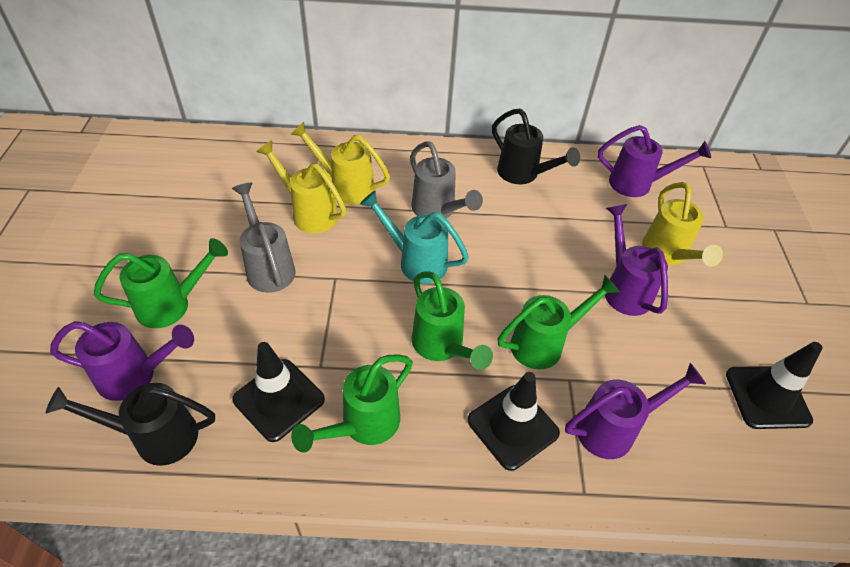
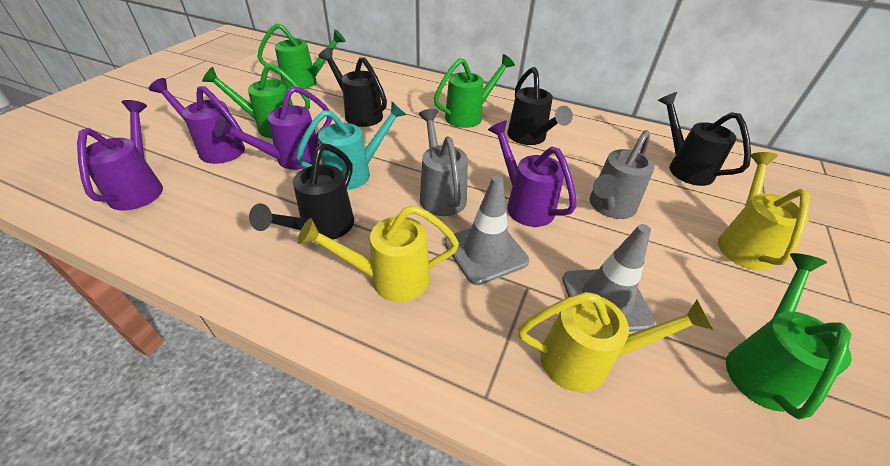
black traffic cone: 3 -> 0
black watering can: 2 -> 4
grey traffic cone: 0 -> 2

